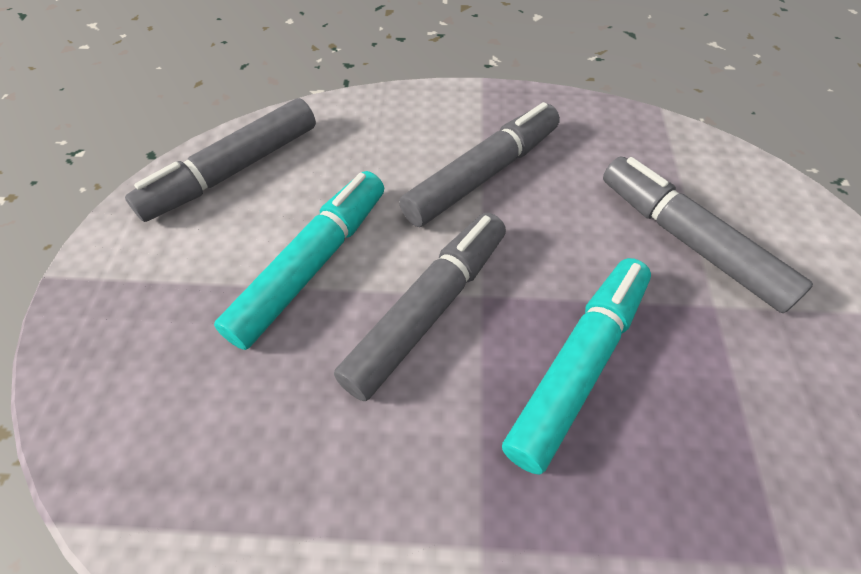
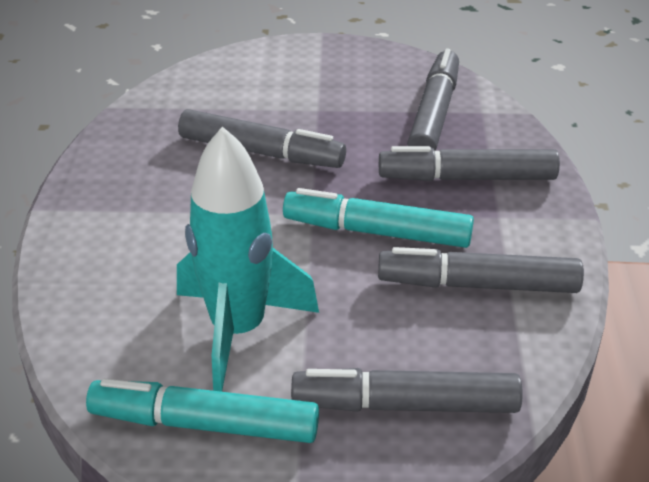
grey marker: 4 -> 5
turquoise rocket: 0 -> 1

